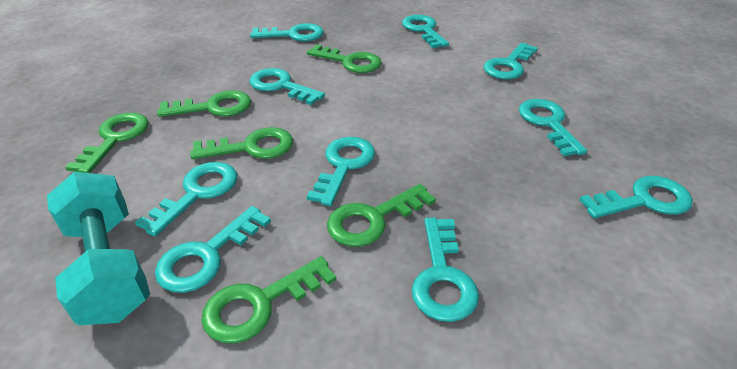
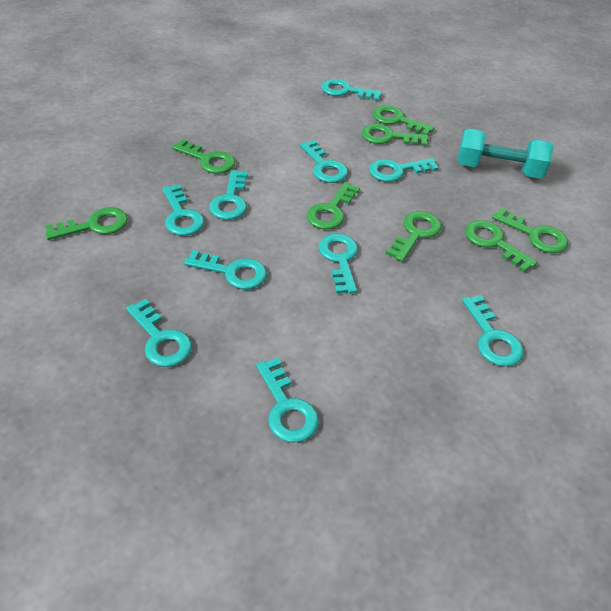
green key: 6 -> 8

